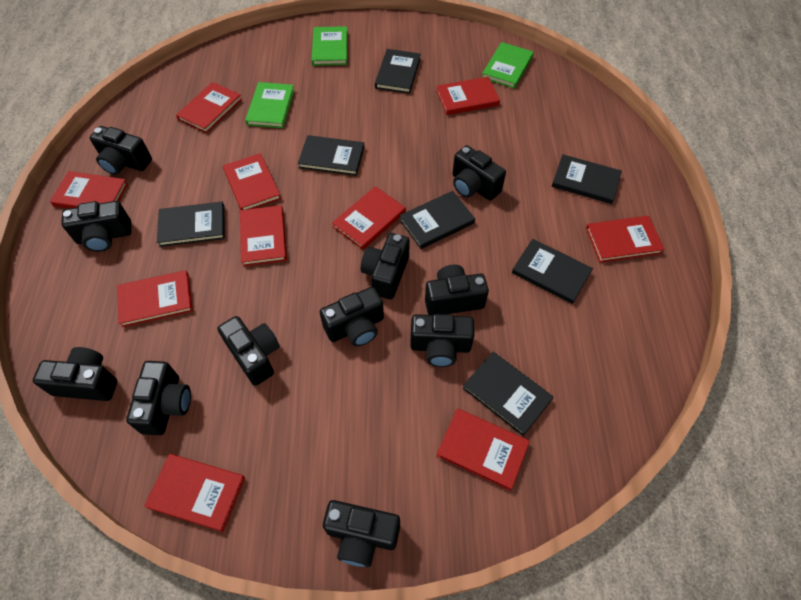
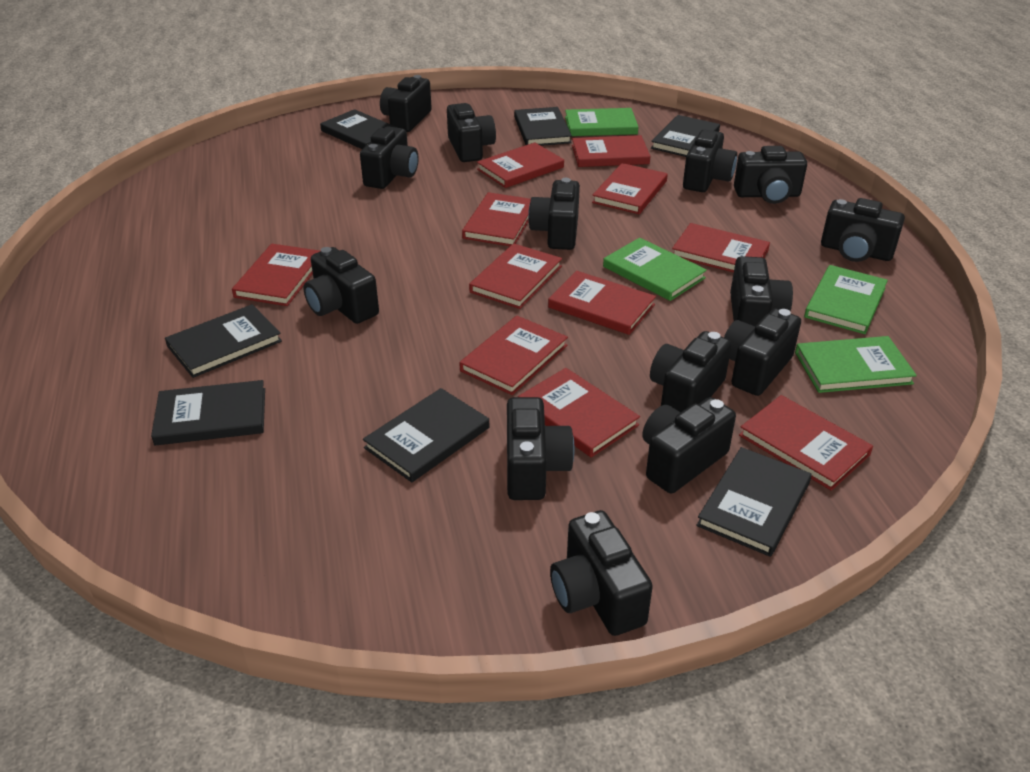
black camera: 11 -> 14
green book: 3 -> 4
red book: 10 -> 11

